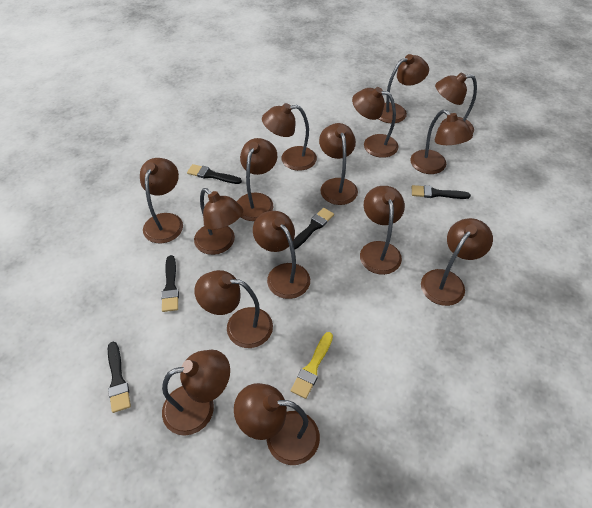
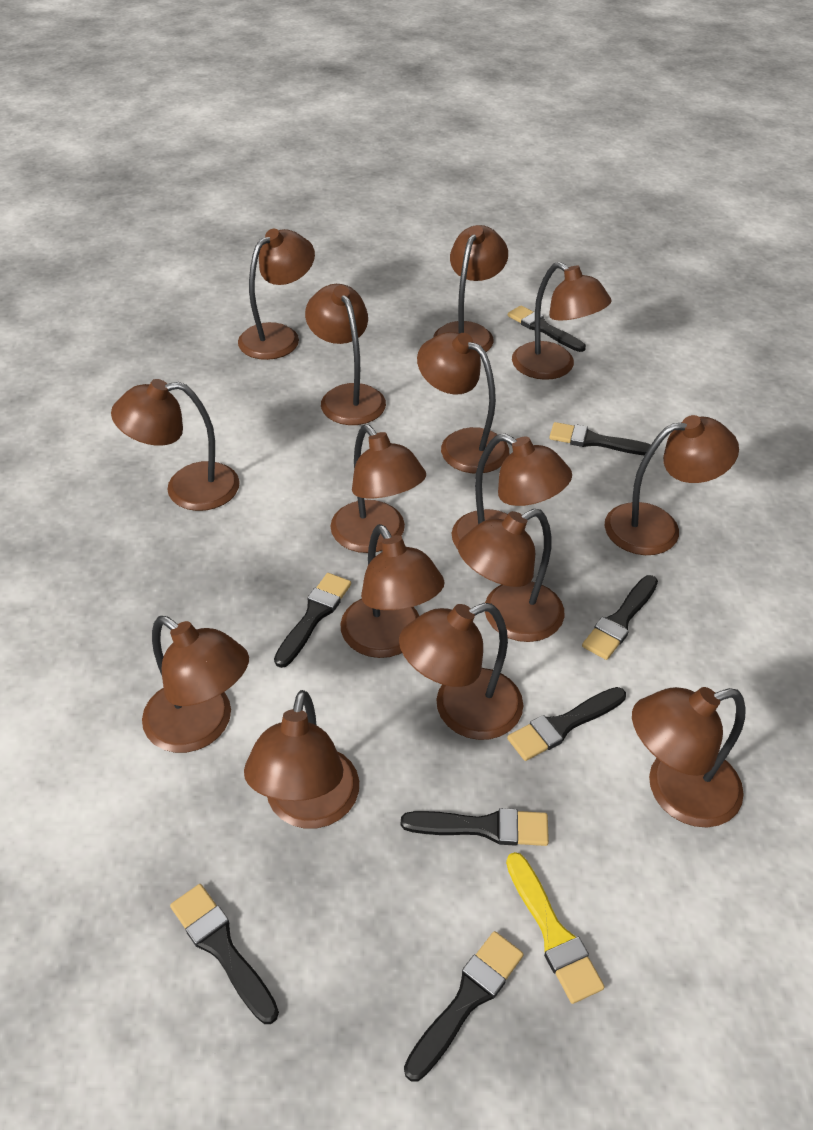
black brush: 5 -> 8

